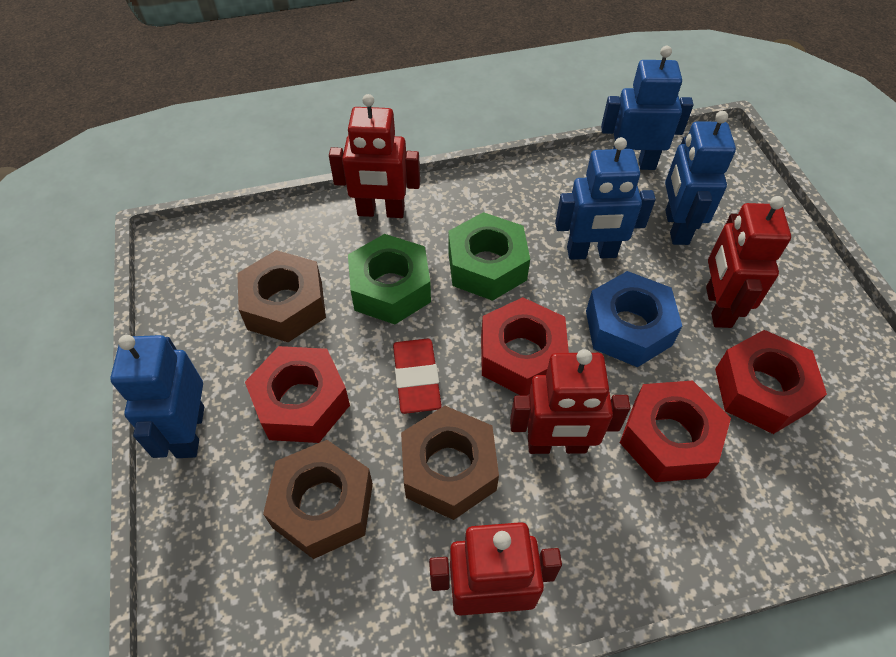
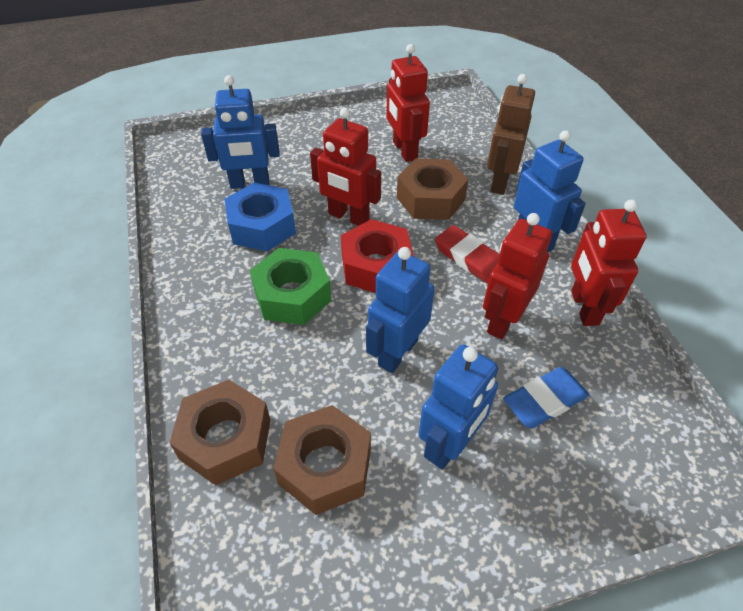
blue eraser: 0 -> 1
brown robot: 0 -> 1
green nut: 2 -> 1
red nut: 4 -> 1

